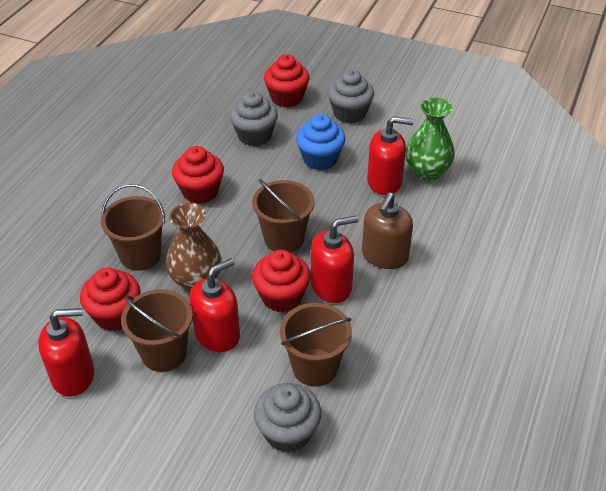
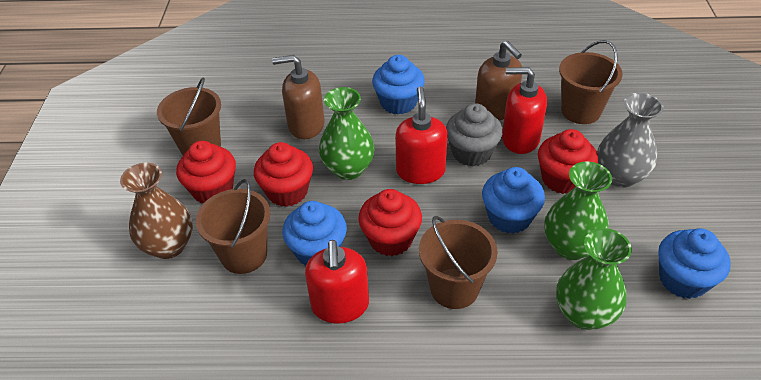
blue cupcake: 1 -> 4
brown soap dispenser: 1 -> 2
green vase: 1 -> 3
grey cupcake: 3 -> 1
grey vase: 0 -> 1
red soap dispenser: 4 -> 3

